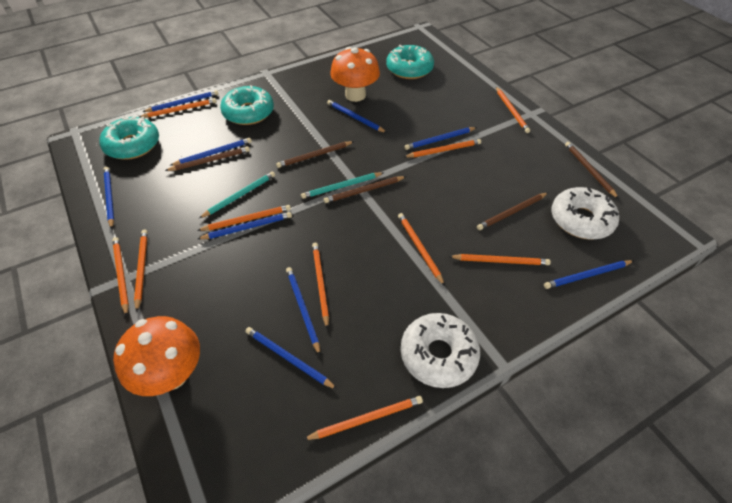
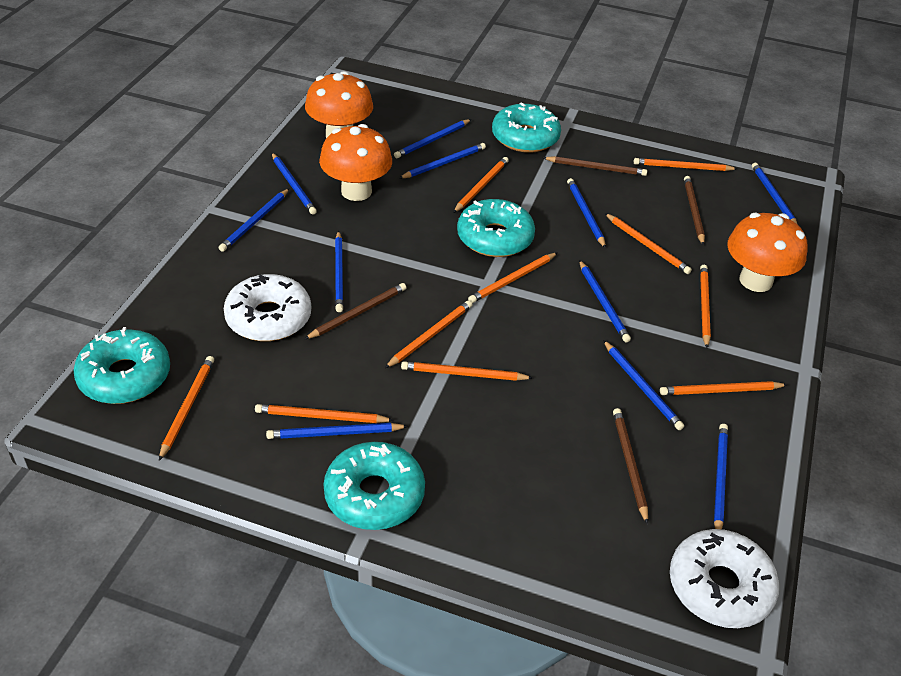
blue pencil: 9 -> 11
brown pencil: 5 -> 4
orange mushroom: 2 -> 3
turquoise donut: 3 -> 4
turquoise pencil: 2 -> 0

